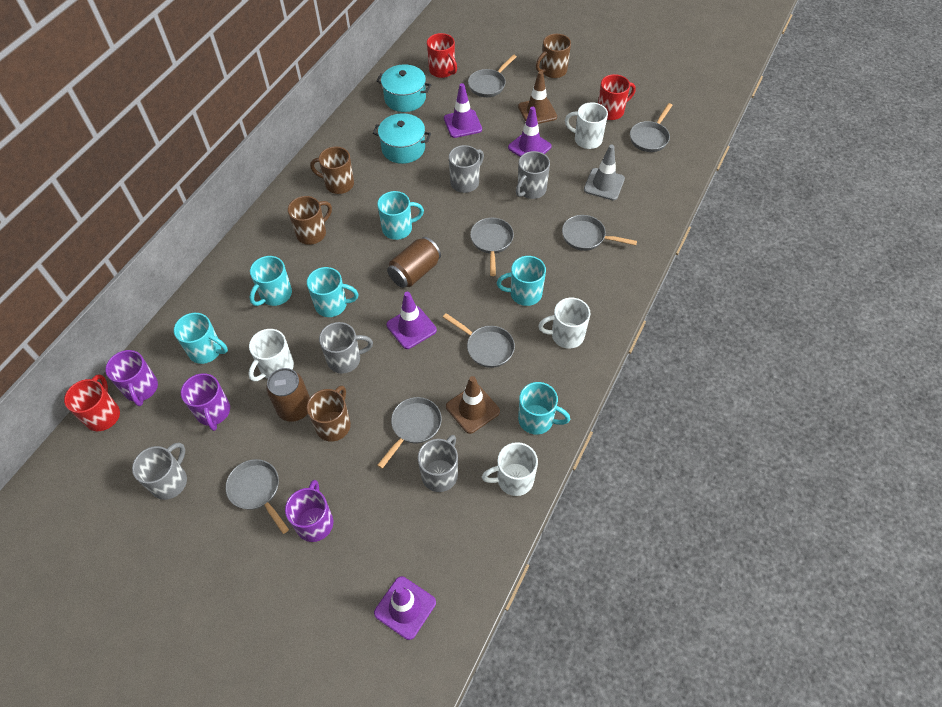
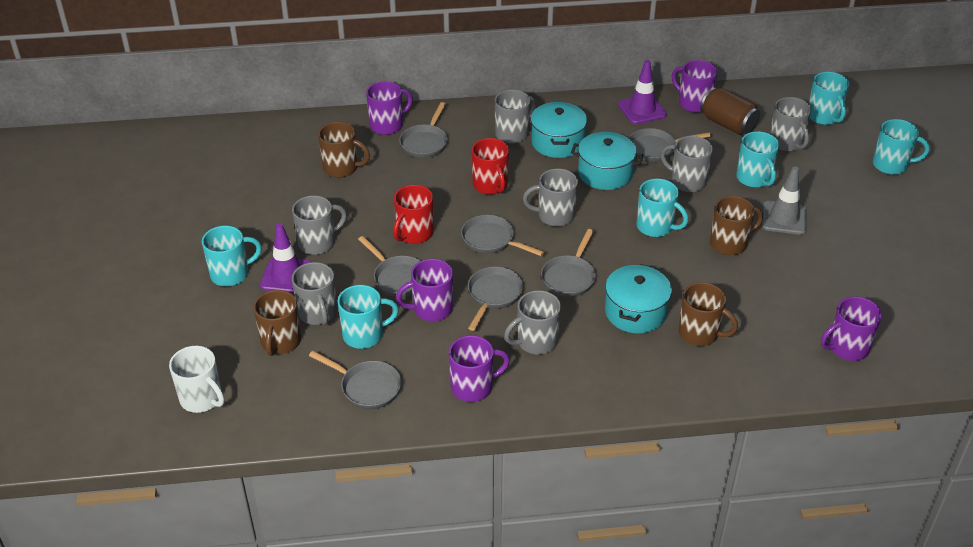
brown can: 2 -> 1
brown traffic cone: 2 -> 0
grey mug: 5 -> 7
purple mug: 3 -> 5
purple traffic cone: 4 -> 2
red mug: 3 -> 2
turquoise pot: 2 -> 3
white mug: 4 -> 1

